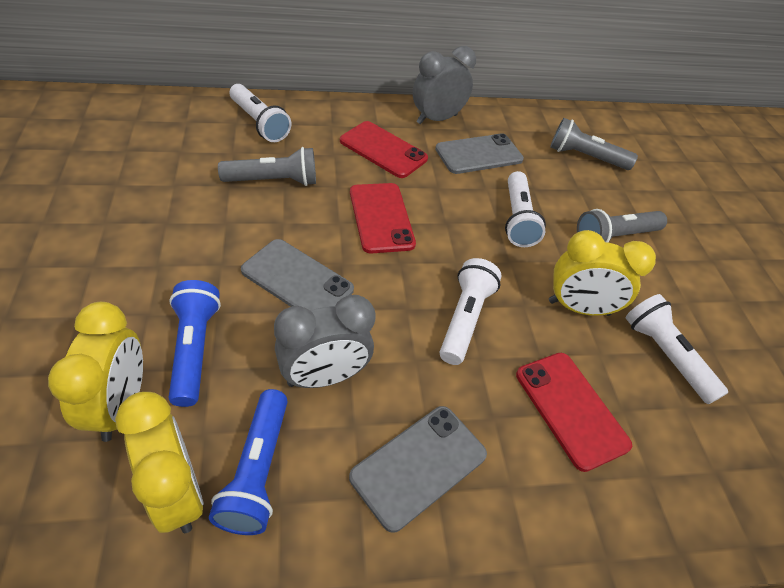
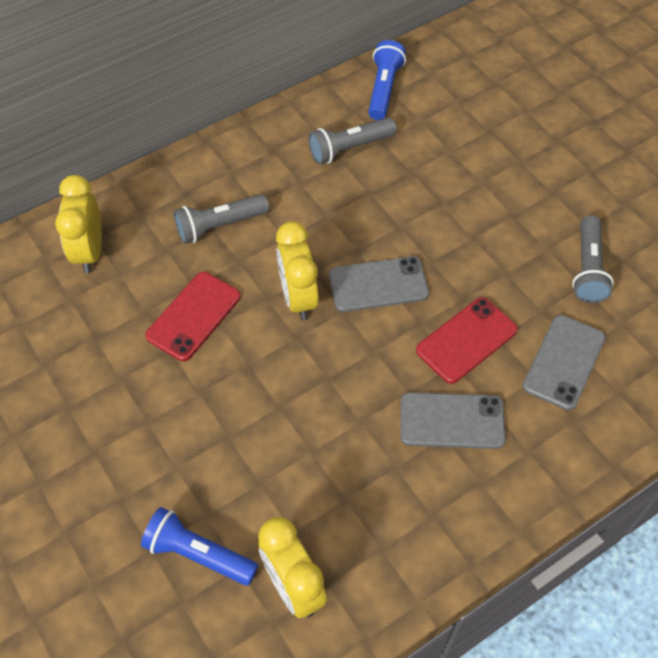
grey clock: 2 -> 0
red phone: 3 -> 2
white flashlight: 4 -> 0

